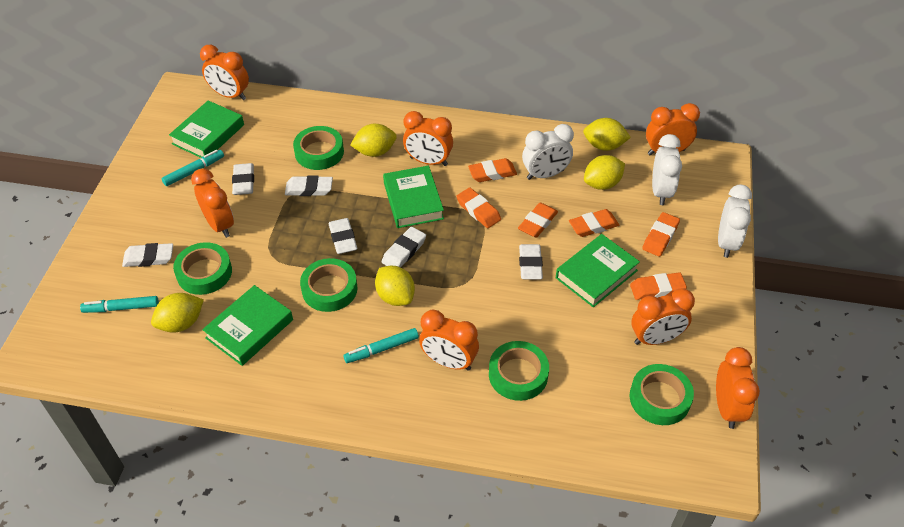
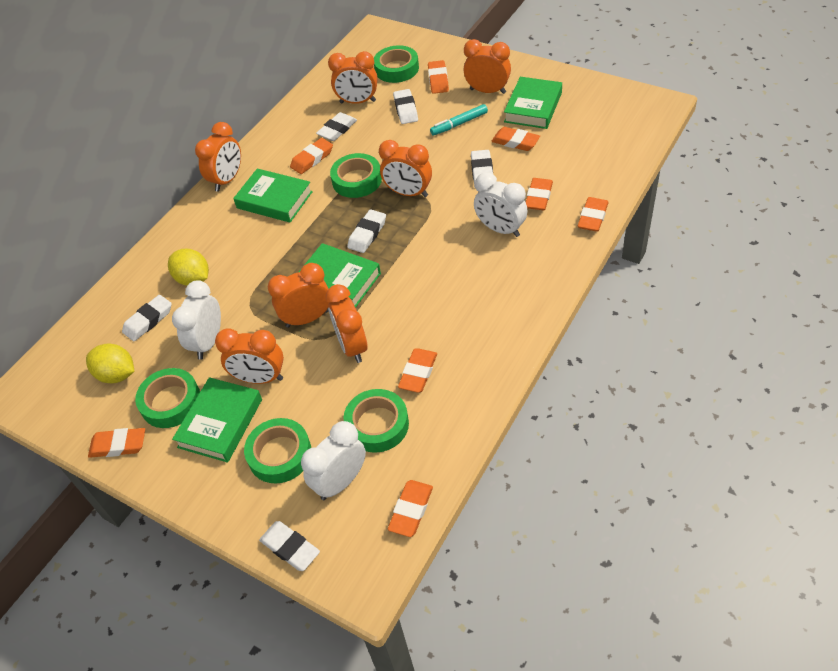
orange eraser: 6 -> 8
turquoise marker: 3 -> 1
yellow lemon: 5 -> 2

